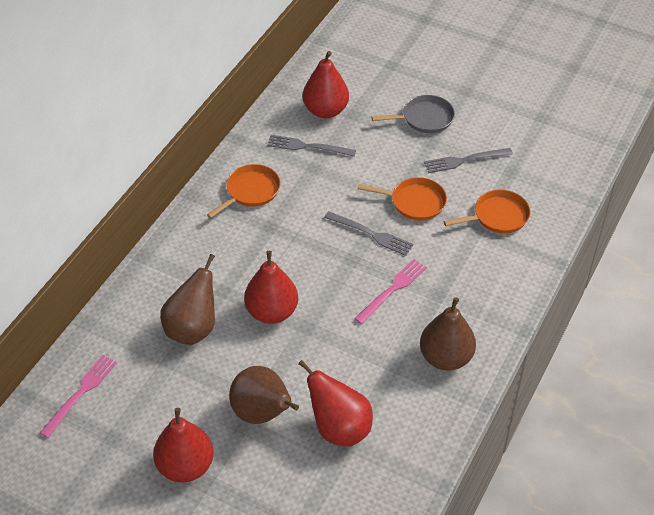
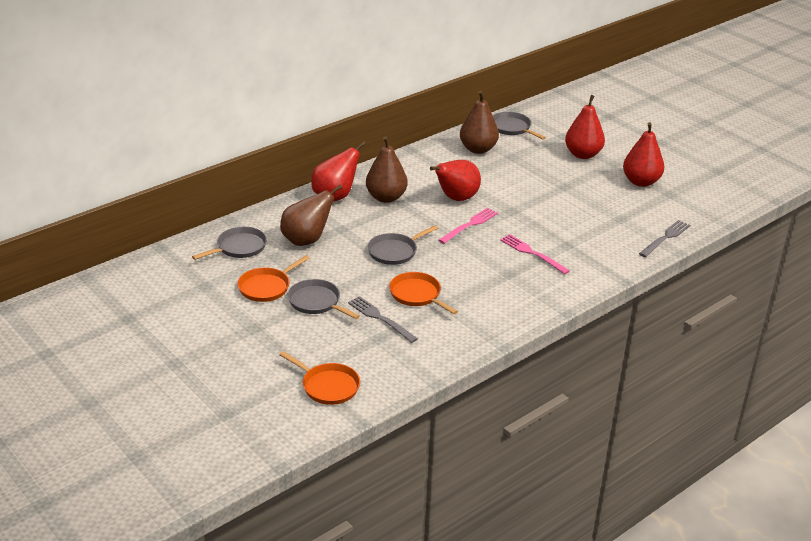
grey fork: 3 -> 2
grey pan: 1 -> 4

